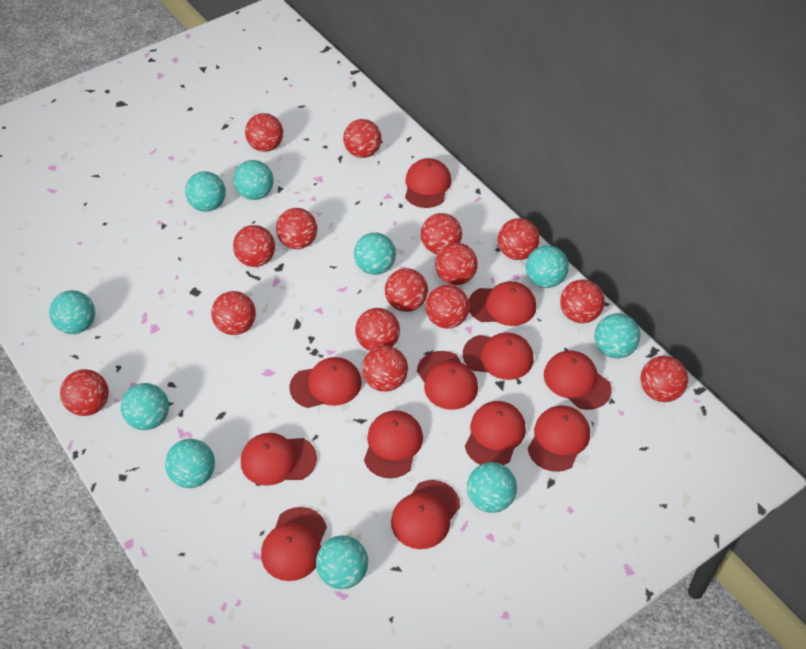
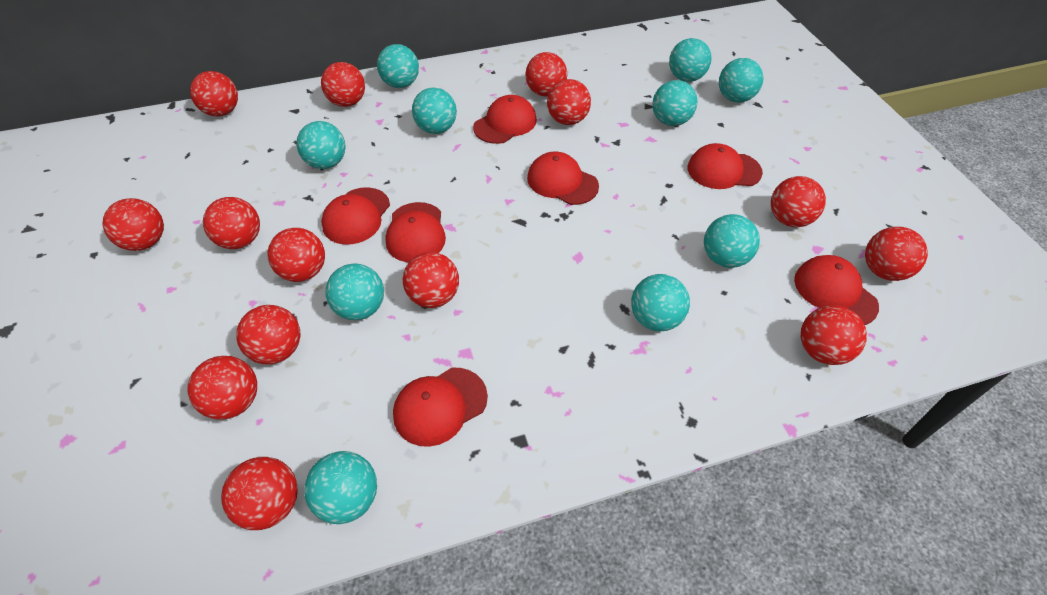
red ball: 15 -> 14
red cap: 12 -> 7

